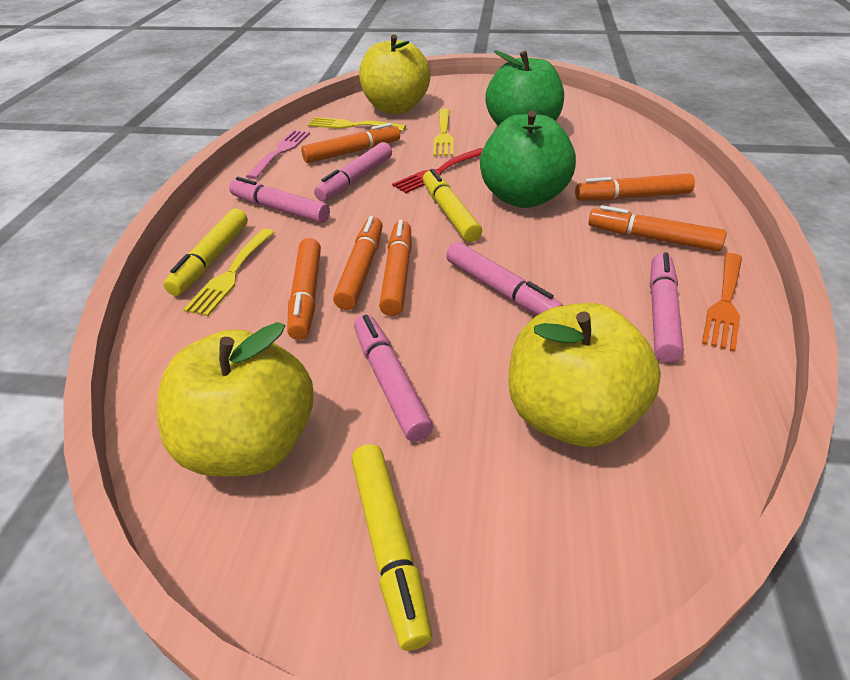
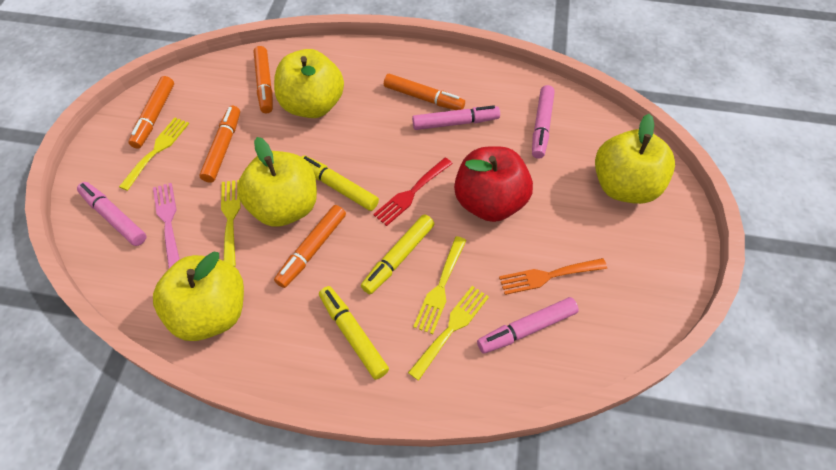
green apple: 2 -> 0
orange marker: 6 -> 5
pink marker: 5 -> 4
red apple: 0 -> 1
yellow apple: 3 -> 4
yellow fork: 3 -> 4

